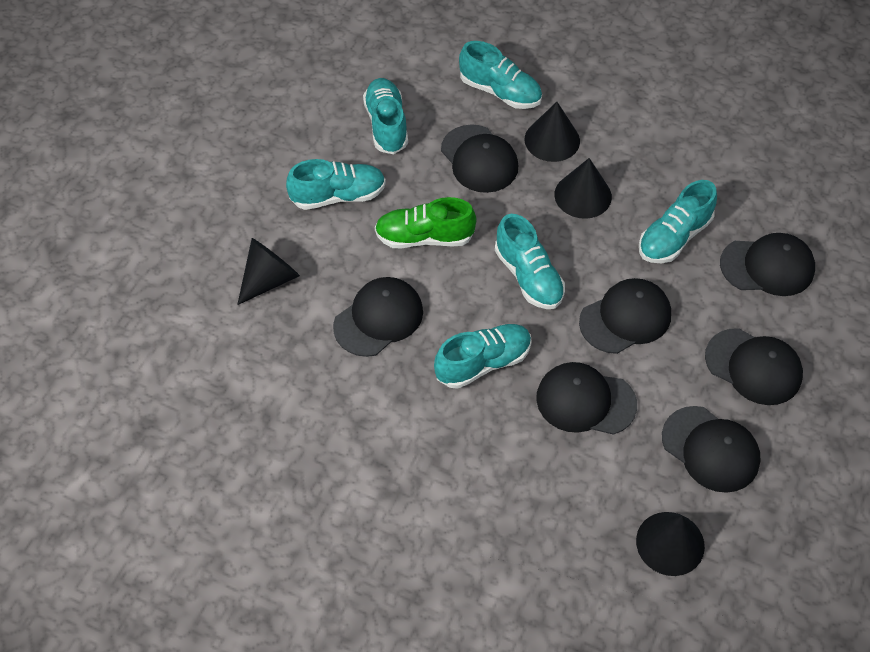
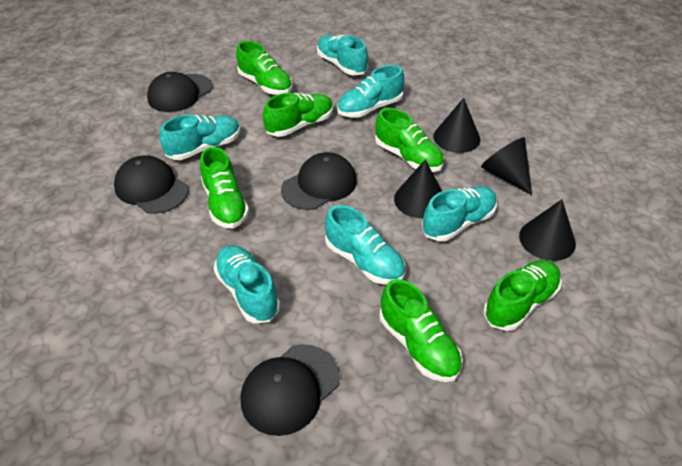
black cap: 7 -> 4
green shoe: 1 -> 6

